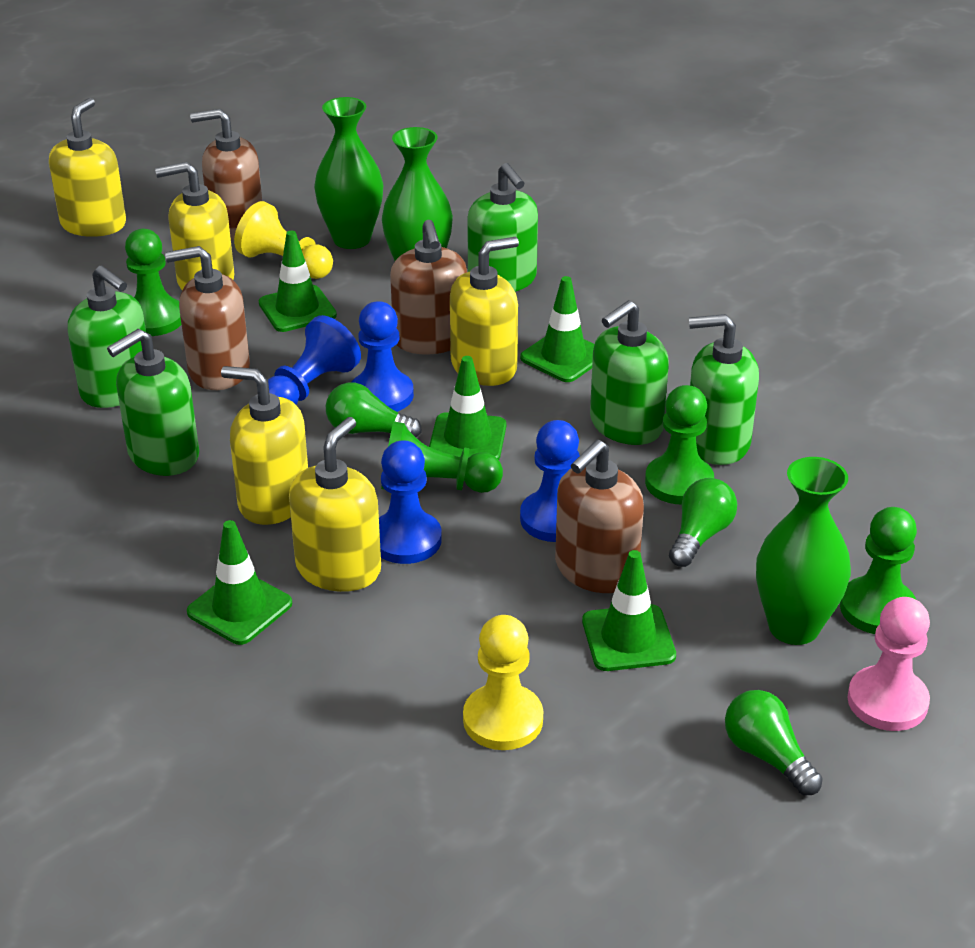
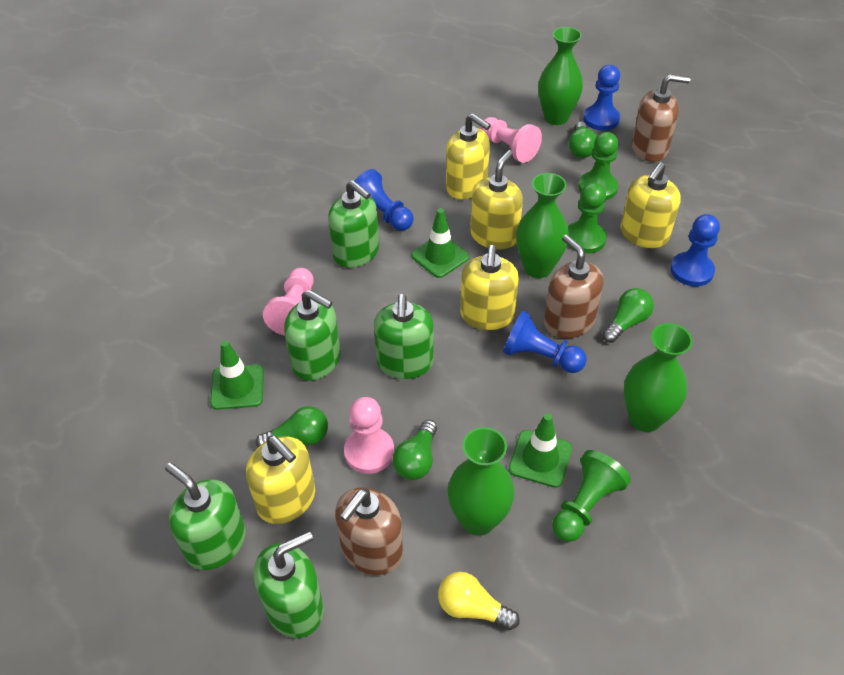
brown soap dispenser: 4 -> 3
green light bulb: 3 -> 4
green pawn: 4 -> 3
green traffic cone: 5 -> 3
green vase: 3 -> 4
pink pawn: 1 -> 3
yellow light bulb: 0 -> 1
yellow pawn: 2 -> 0

